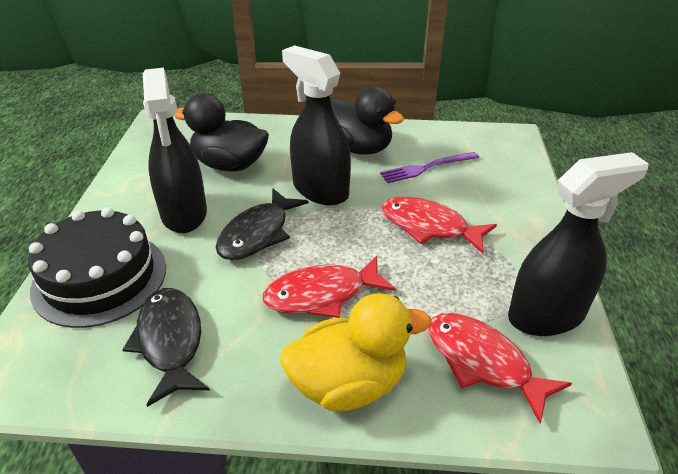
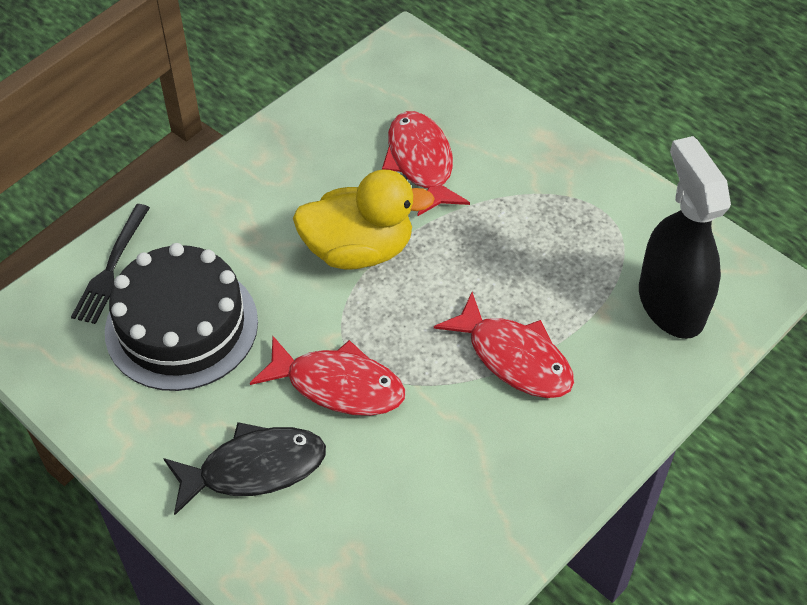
black duck: 2 -> 0
black fish: 2 -> 1
black fork: 0 -> 1
black spray bottle: 3 -> 1
purple fork: 1 -> 0

